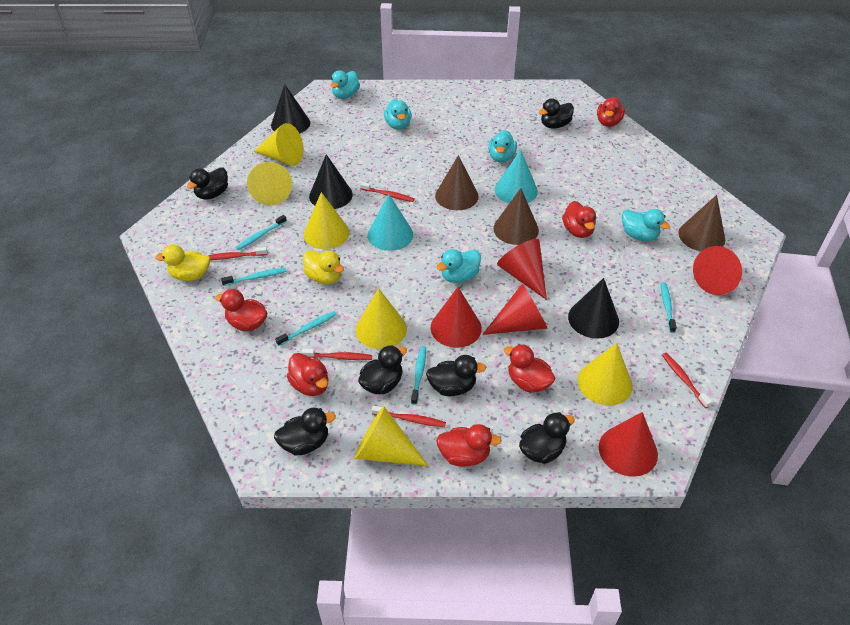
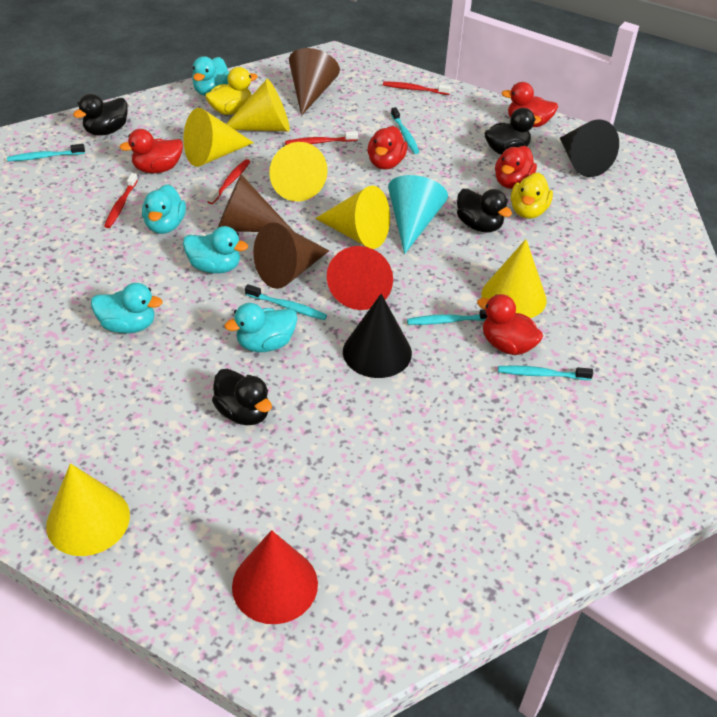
black cone: 3 -> 2
black duck: 6 -> 4
red cone: 5 -> 2
red duck: 6 -> 5
red toothbrush: 5 -> 4
turquoise cone: 2 -> 1

